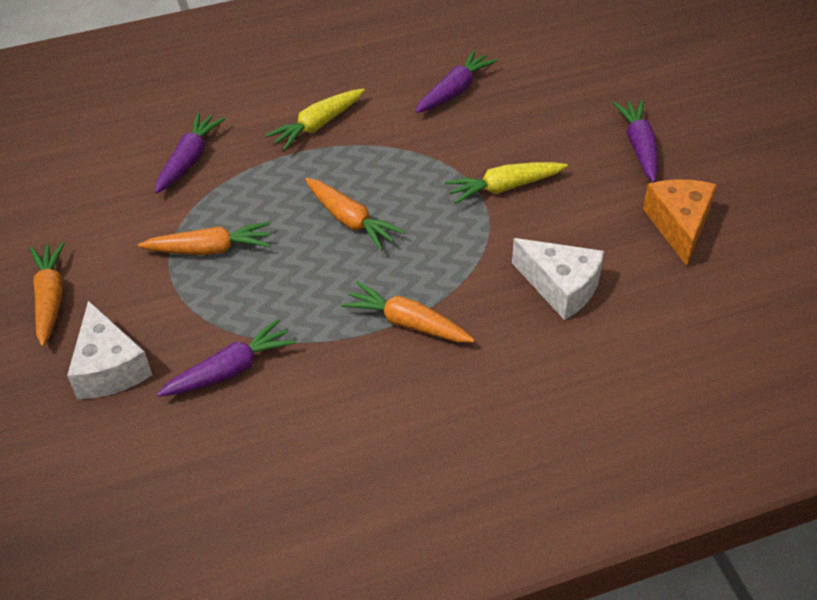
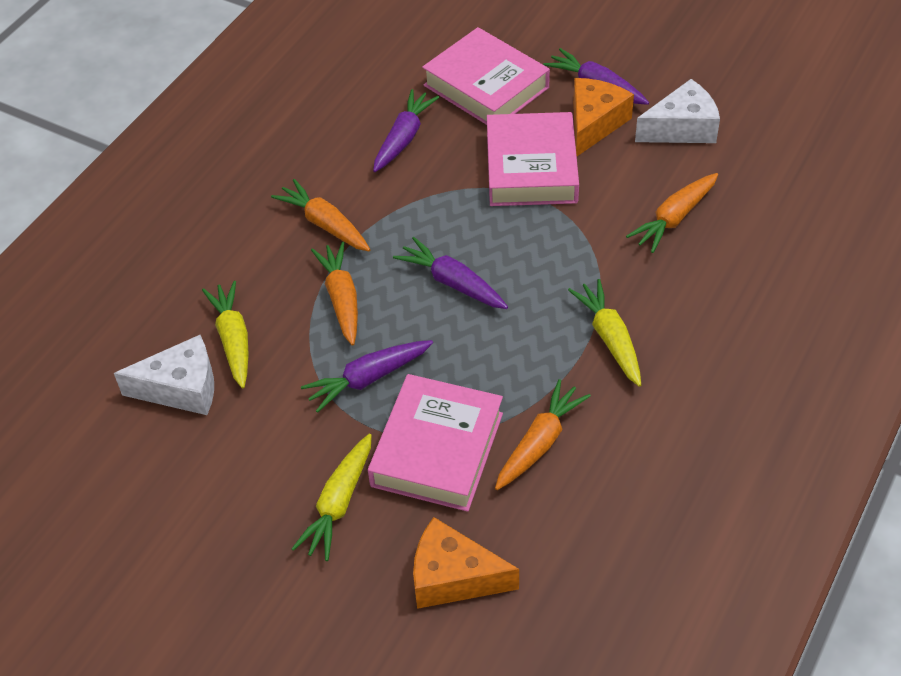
orange cheese: 1 -> 2
pink book: 0 -> 3
yellow carrot: 2 -> 3

